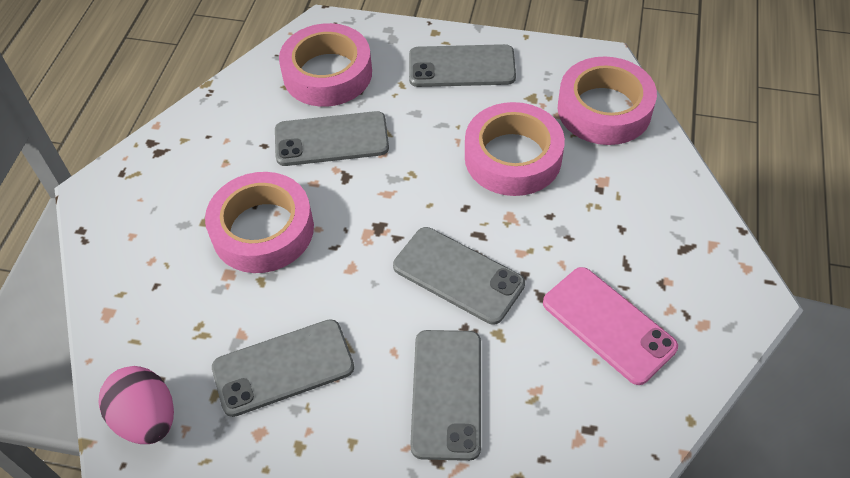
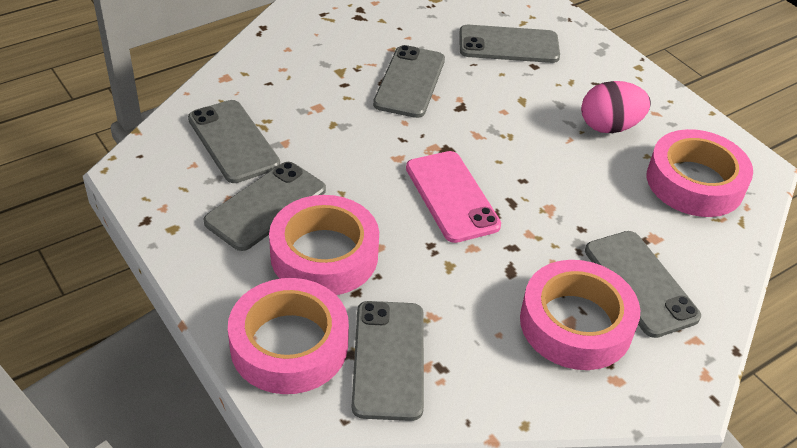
grey phone: 5 -> 6

